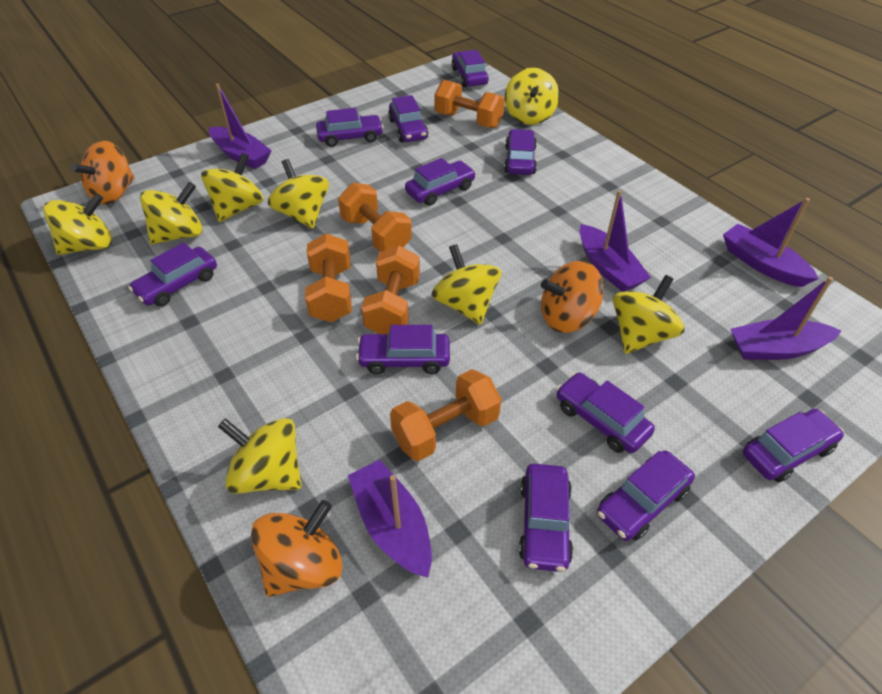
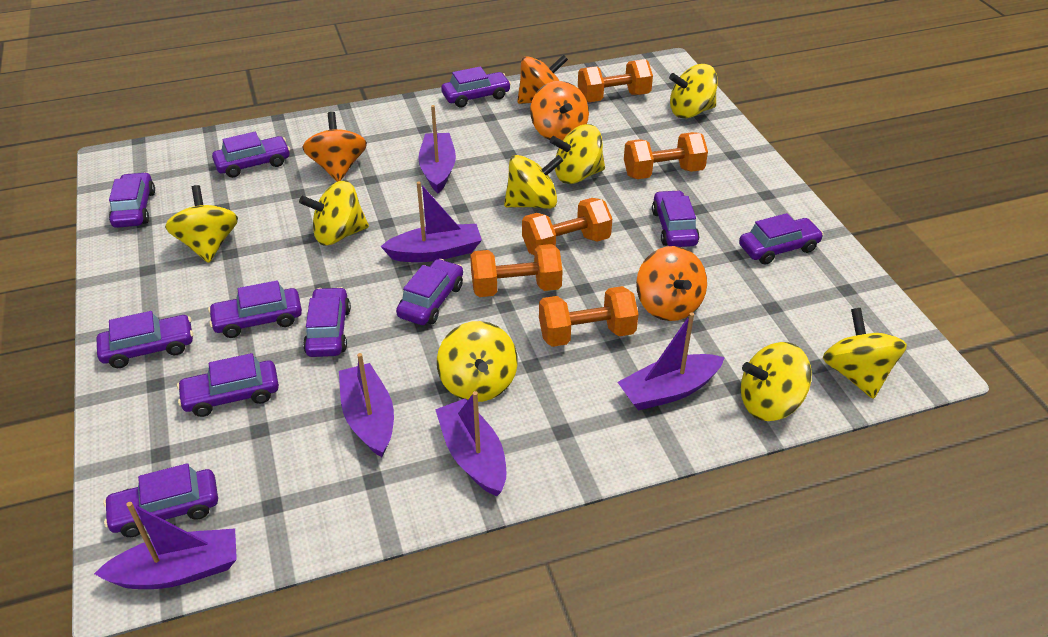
orange spinning top: 3 -> 4
purple boat: 5 -> 6

